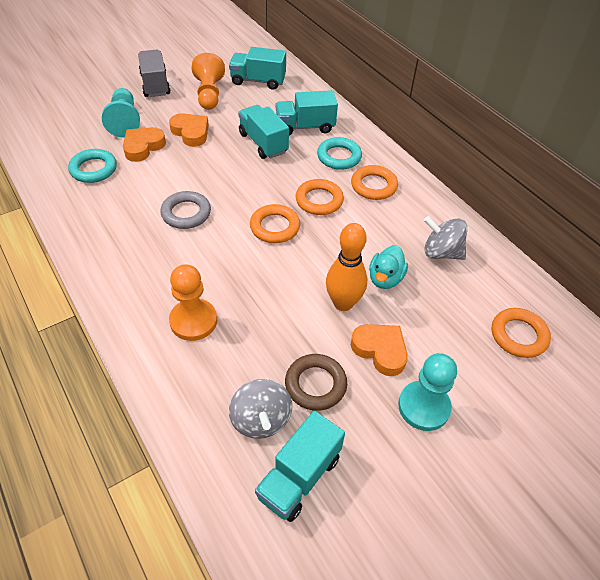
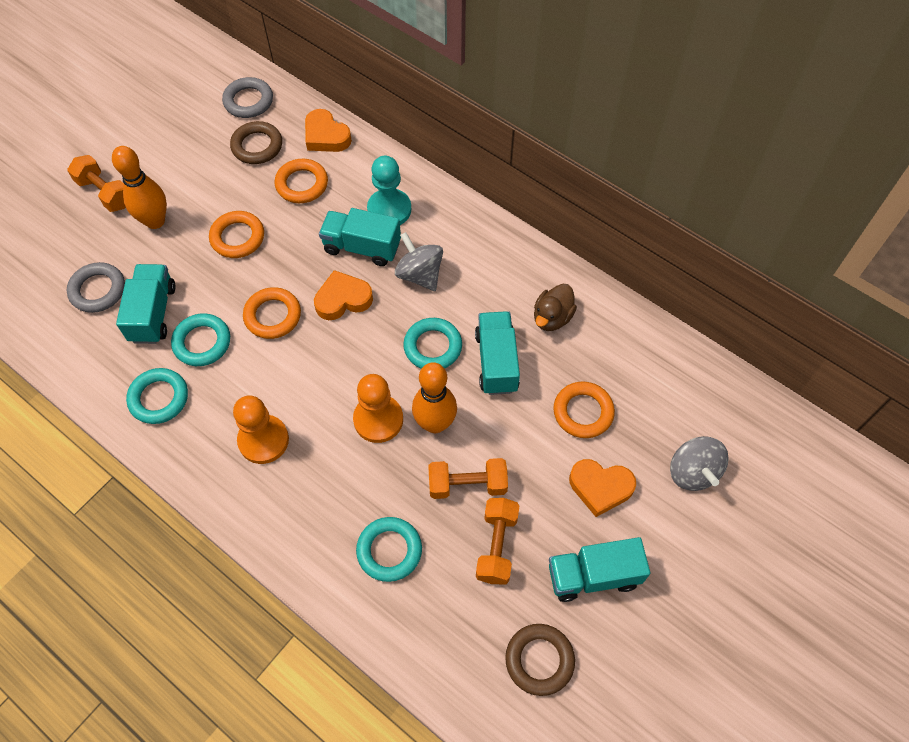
brown duck: 0 -> 1
brown ring: 1 -> 2
grey ring: 1 -> 2
grey truck: 1 -> 0
orange bowling pin: 1 -> 2
orange dumbbell: 0 -> 3
turquoise duck: 1 -> 0
turquoise pawn: 2 -> 1
turquoise ring: 2 -> 4

